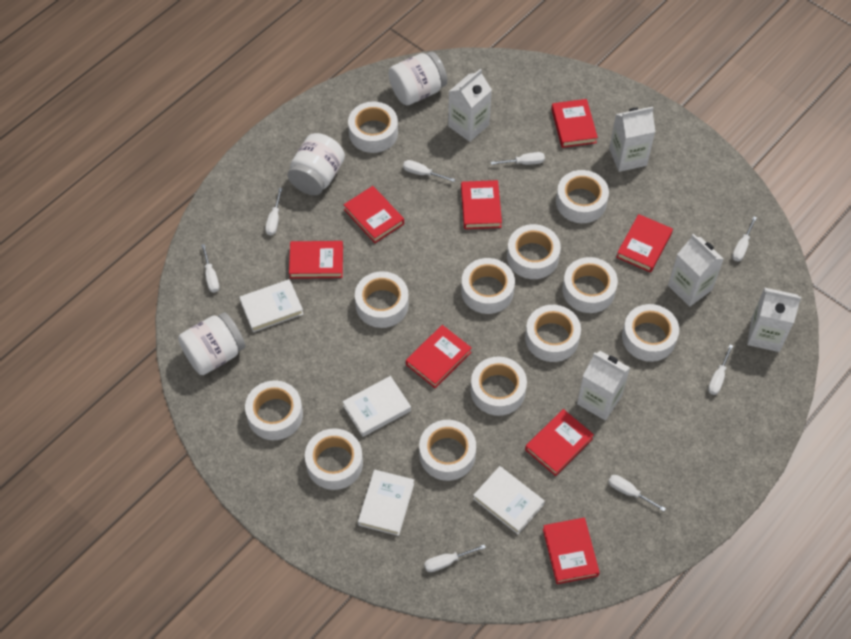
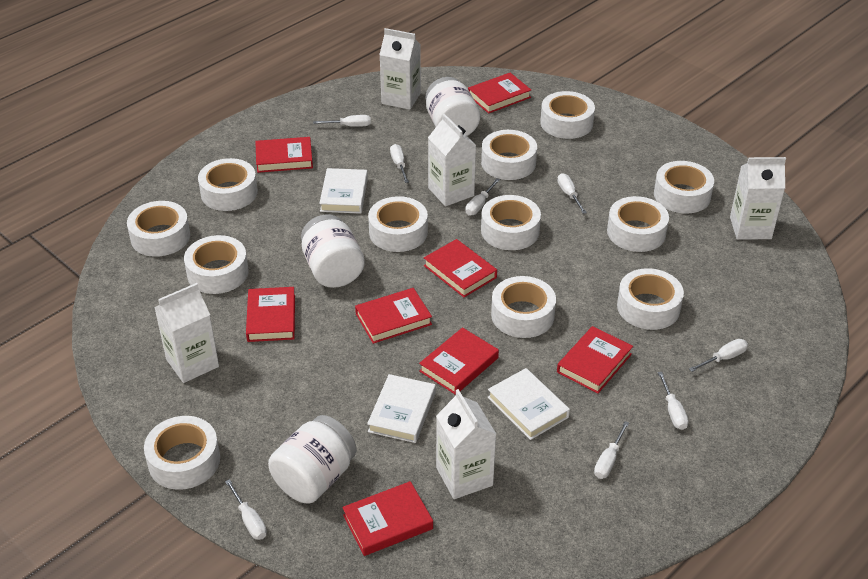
white book: 4 -> 3

